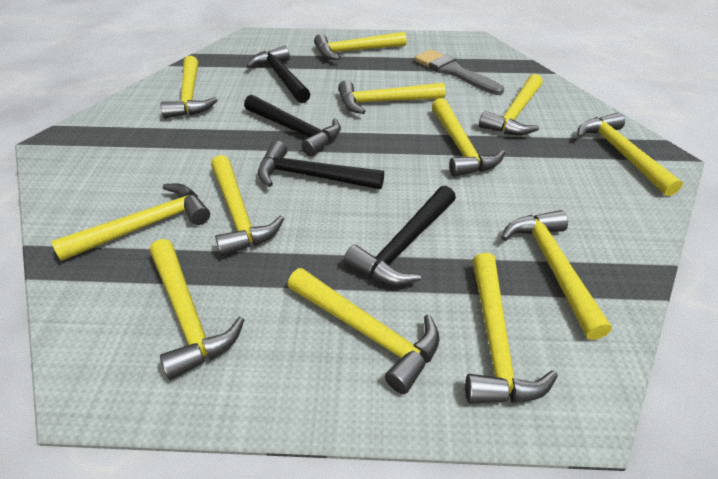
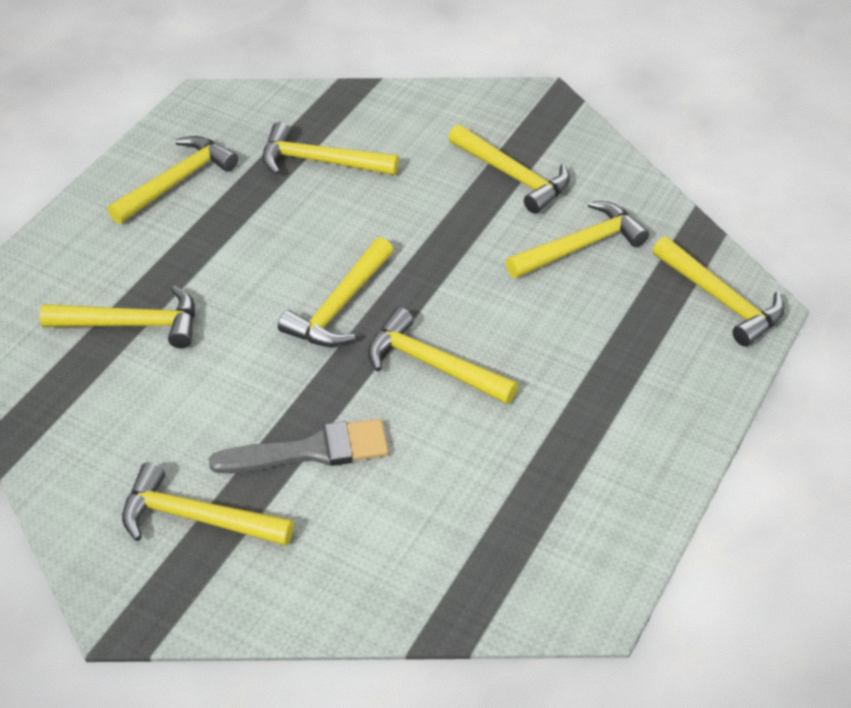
black hammer: 4 -> 0
yellow hammer: 12 -> 9

